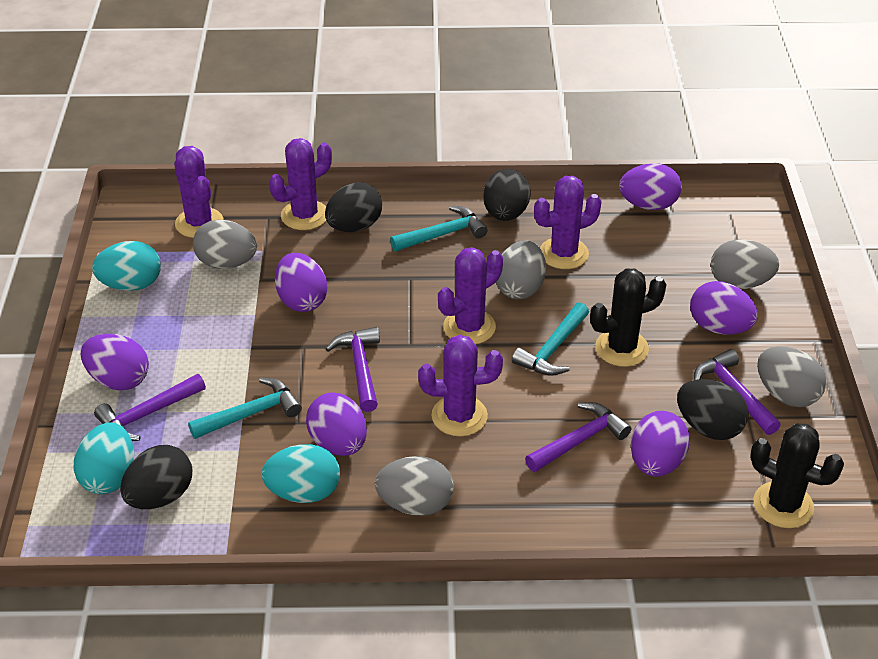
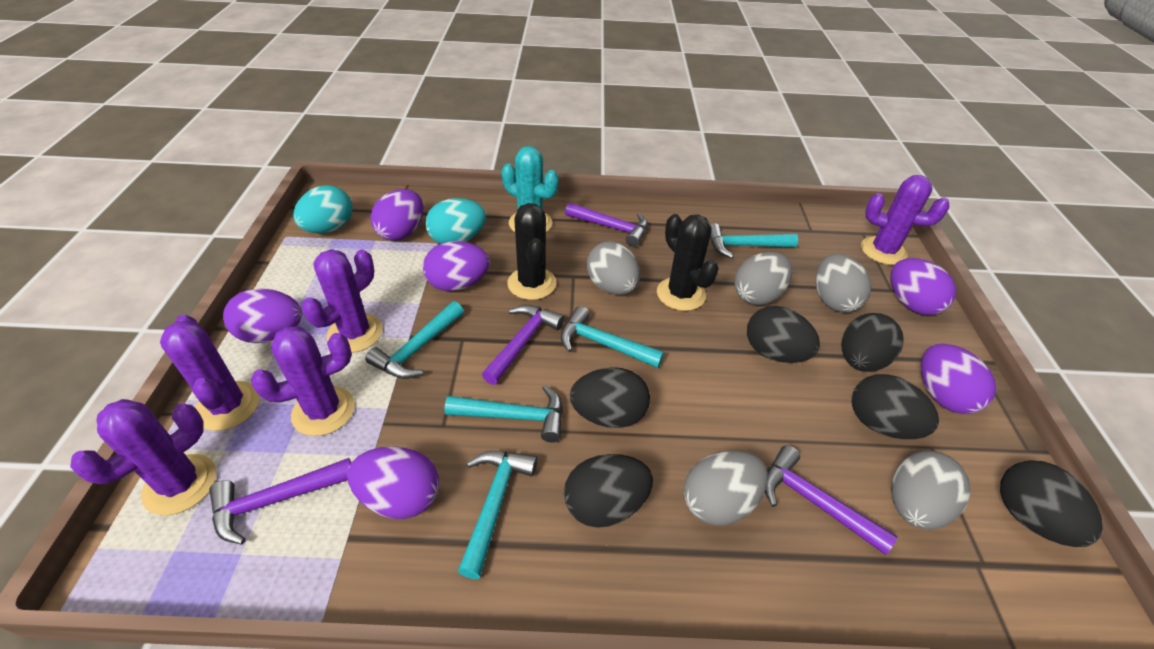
black egg: 4 -> 6
turquoise cactus: 0 -> 1
turquoise egg: 3 -> 2
turquoise hammer: 3 -> 5

